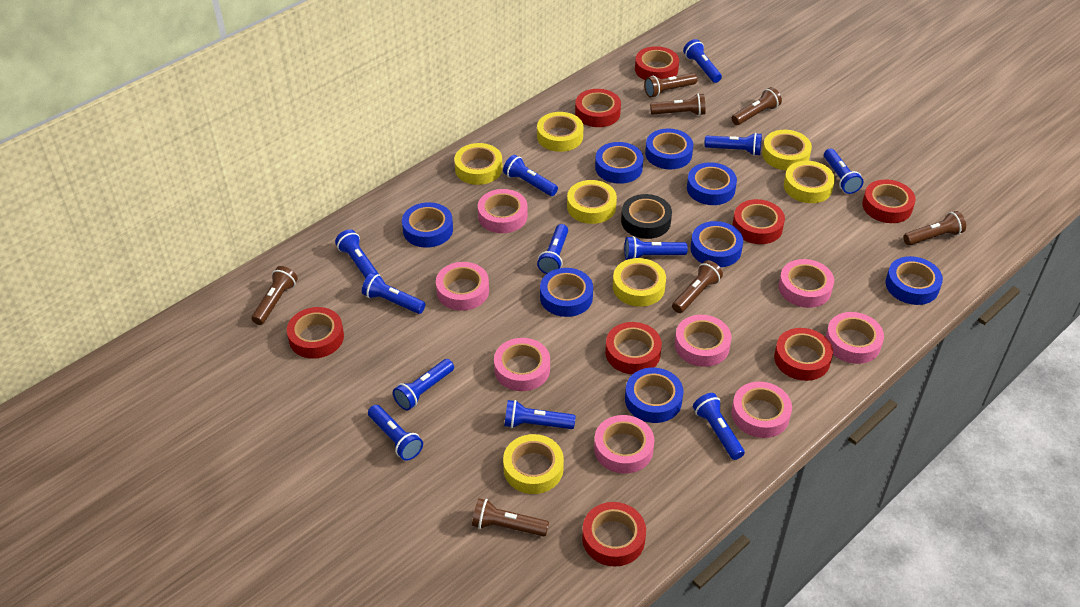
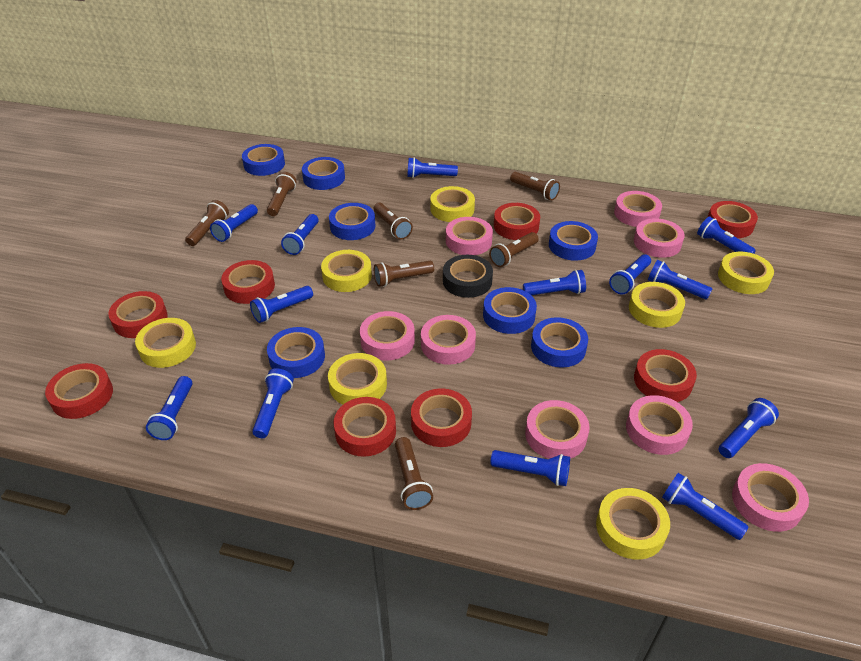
blue flashlight: 12 -> 13
blue tape: 8 -> 7

